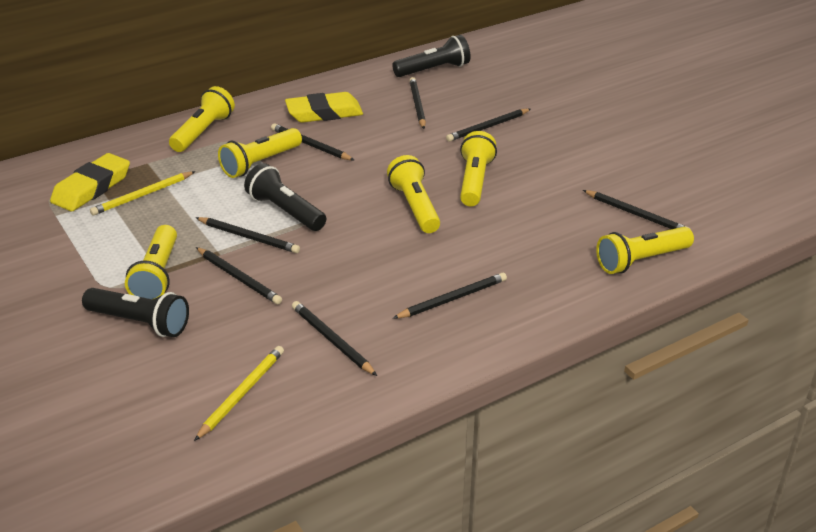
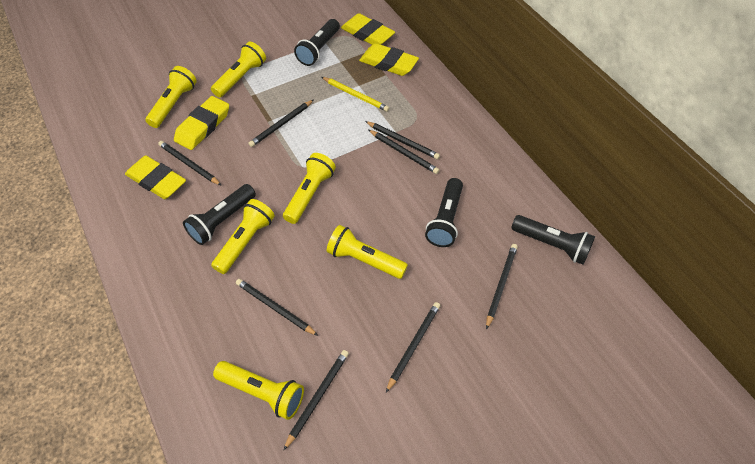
black flashlight: 3 -> 4
yellow eraser: 2 -> 4
yellow pencil: 2 -> 1

